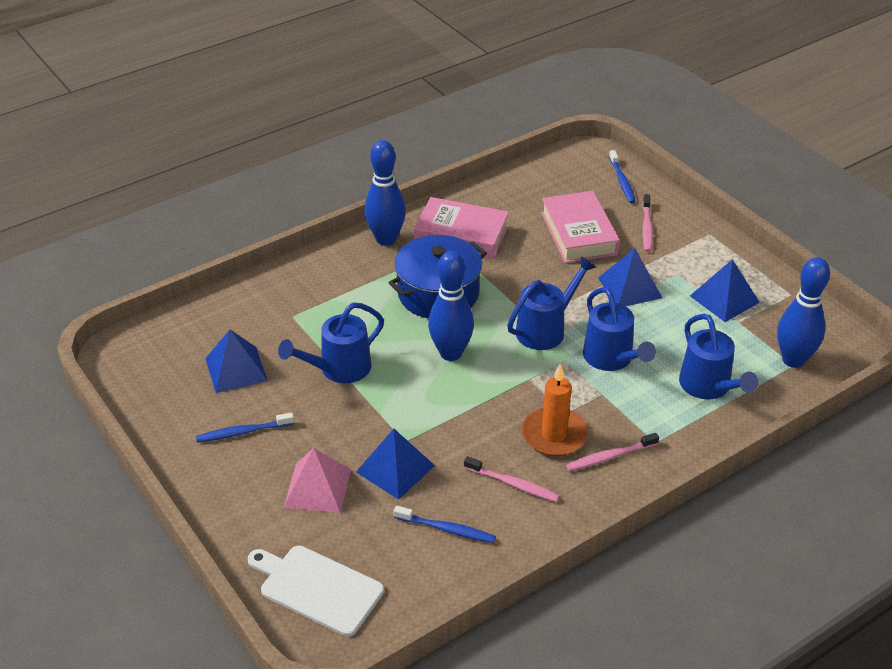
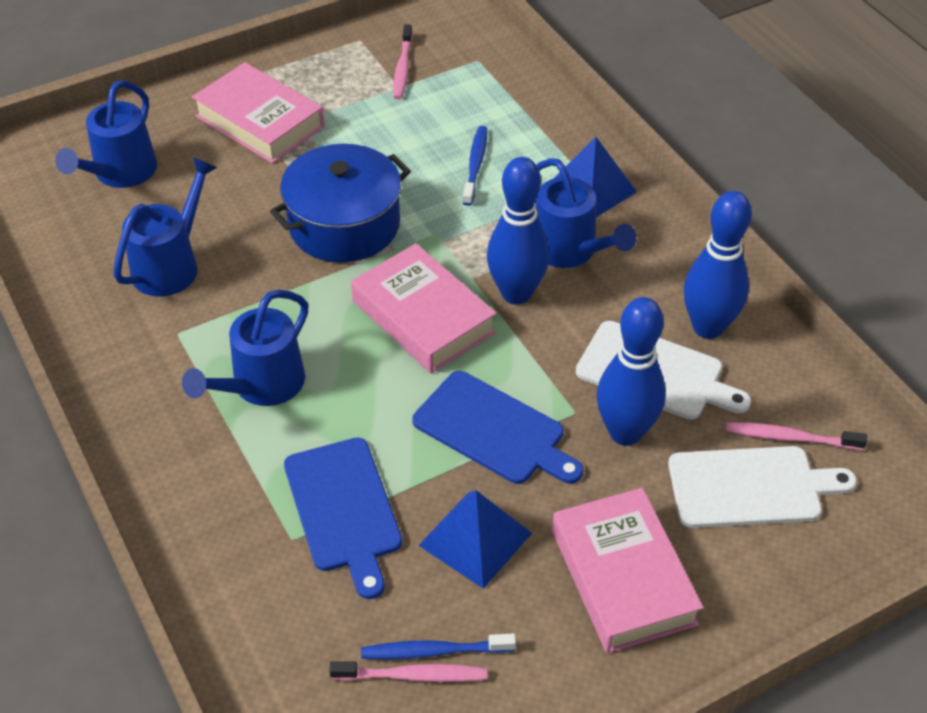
blue cutting board: 0 -> 2
blue pyramid: 4 -> 2
blue toothbrush: 3 -> 2
orange candle: 1 -> 0
pink book: 2 -> 3
pink pyramid: 1 -> 0
white cutting board: 1 -> 2

